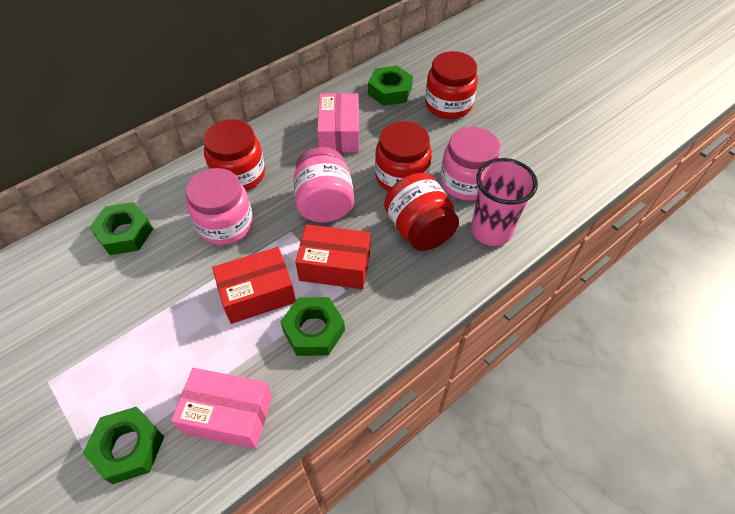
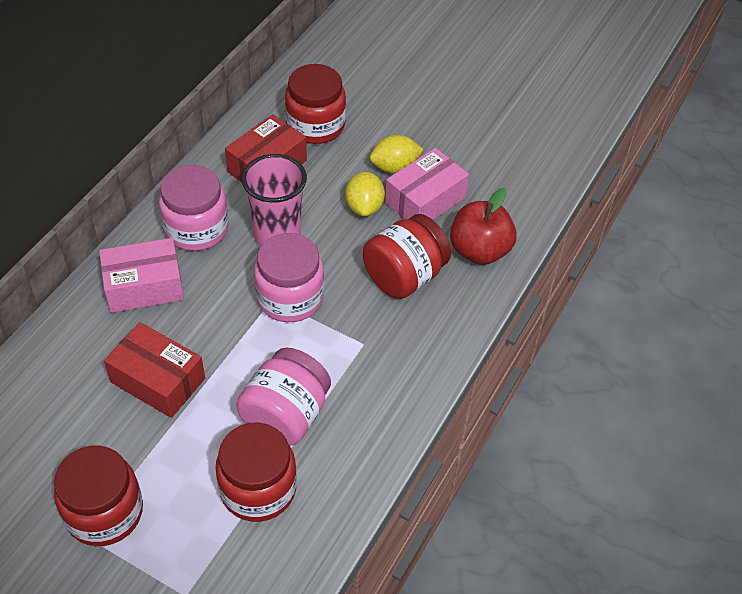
green nut: 4 -> 0
red apple: 0 -> 1
yellow lemon: 0 -> 2

